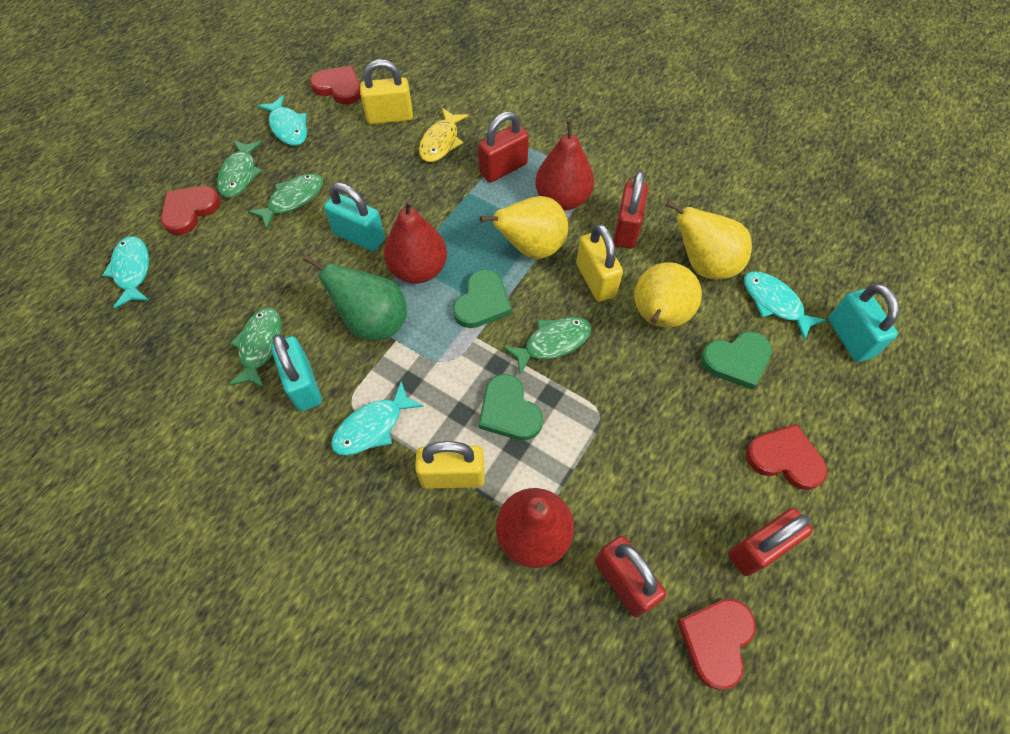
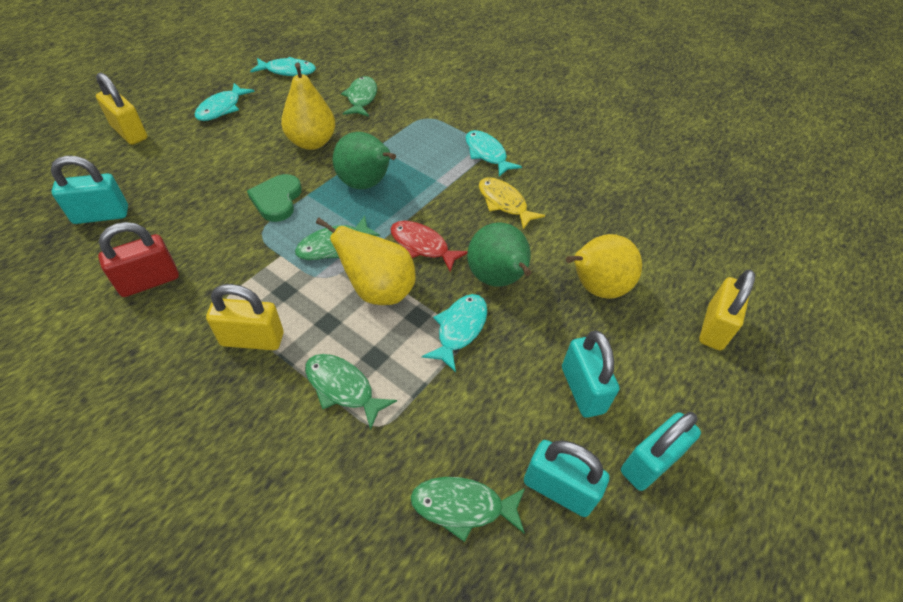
green heart: 3 -> 1
green pear: 1 -> 2
red fish: 0 -> 1
red heart: 4 -> 0
red padlock: 4 -> 1
red pear: 3 -> 0
turquoise padlock: 3 -> 4

